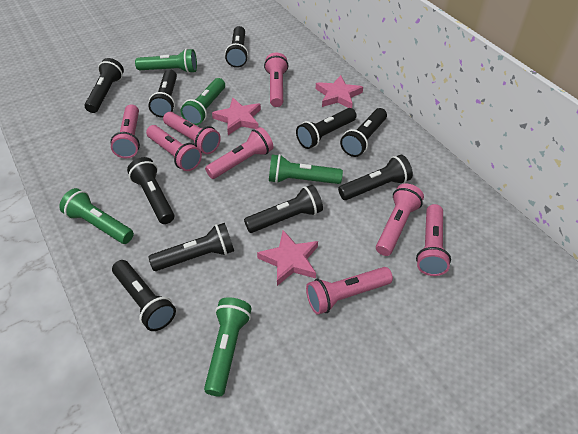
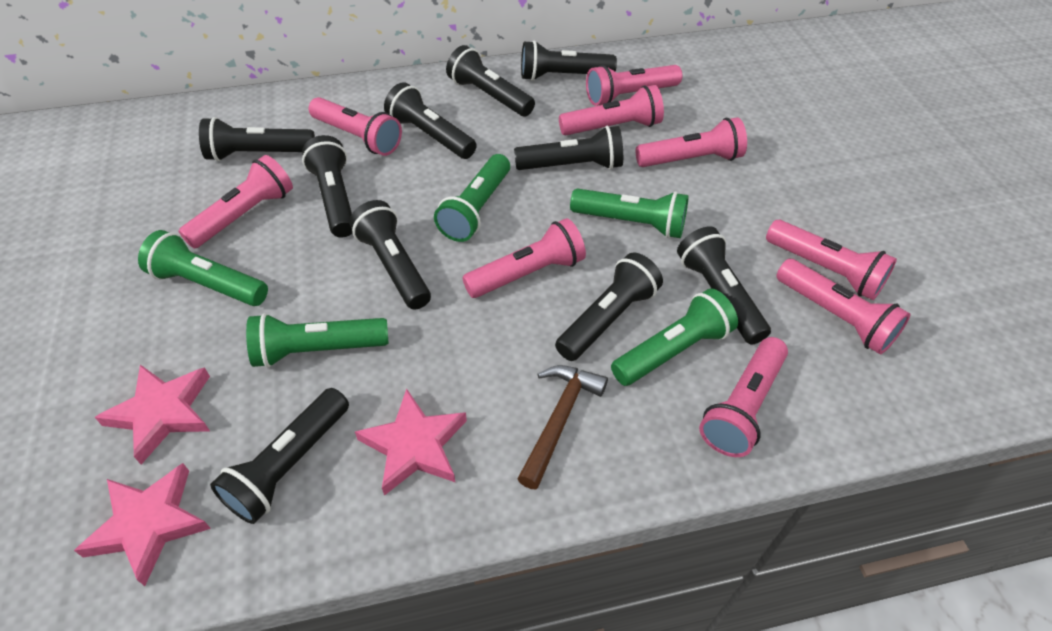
brown hammer: 0 -> 1
pink flashlight: 8 -> 9

